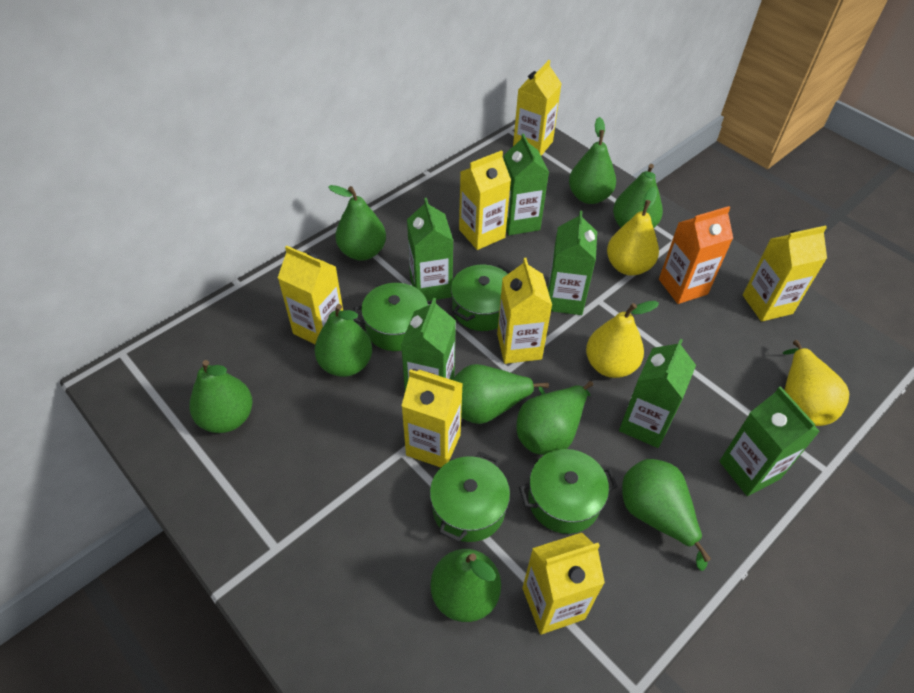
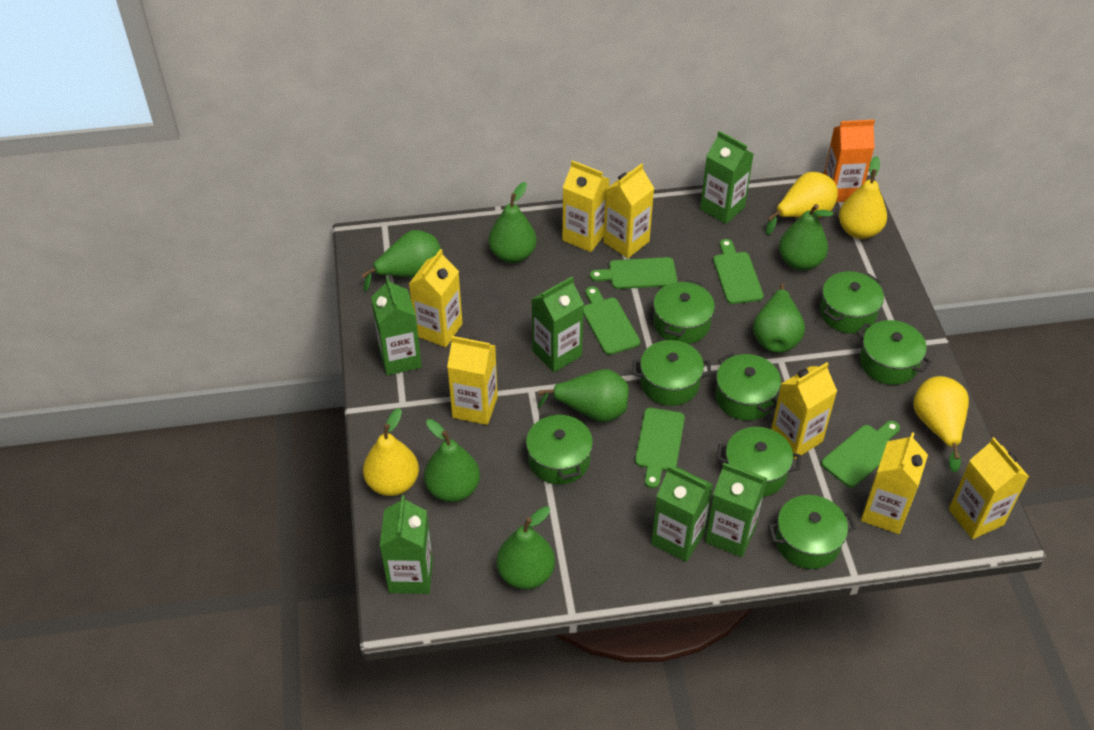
green cutting board: 0 -> 5
green pear: 9 -> 7
green pot: 4 -> 8
yellow pear: 3 -> 4

